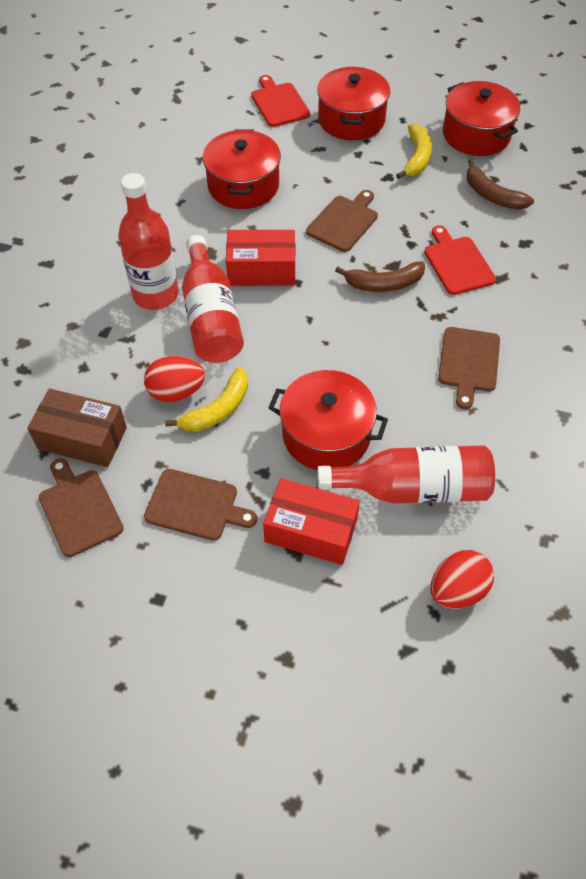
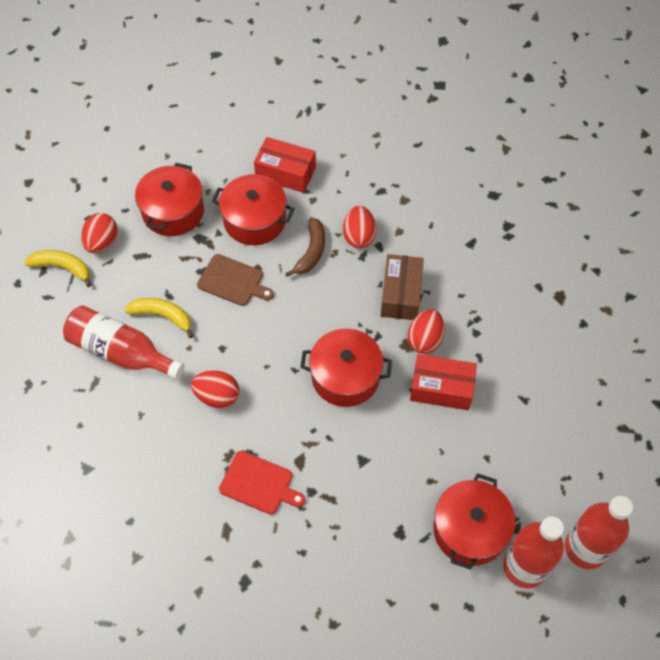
brown banana: 2 -> 1
brown cutting board: 4 -> 1
red cutting board: 2 -> 1
red egg: 2 -> 4

